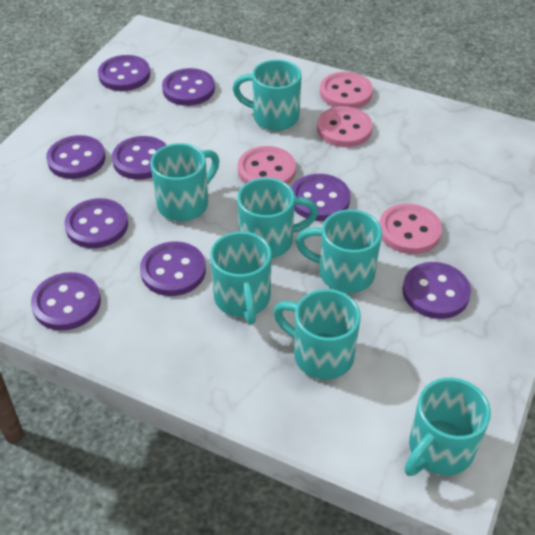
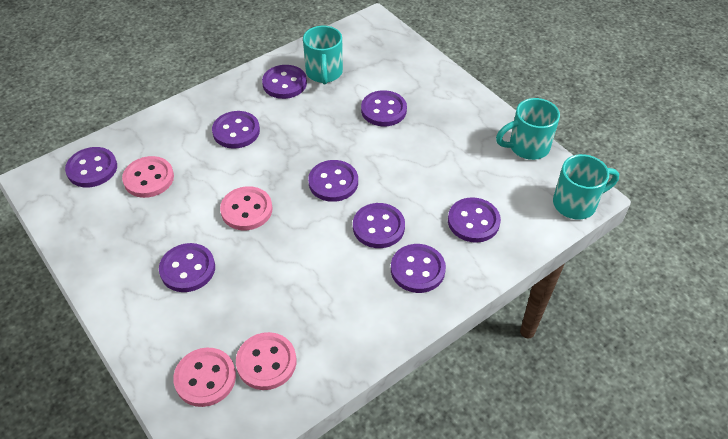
turquoise mug: 7 -> 3

